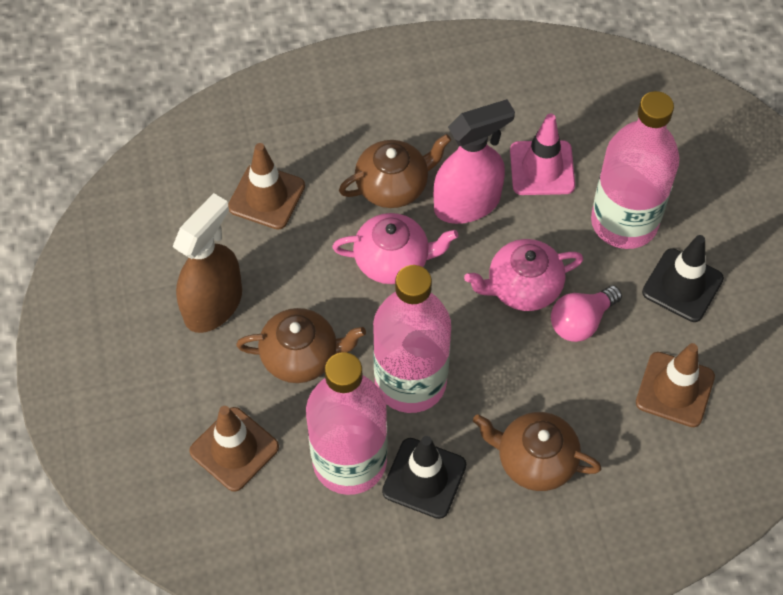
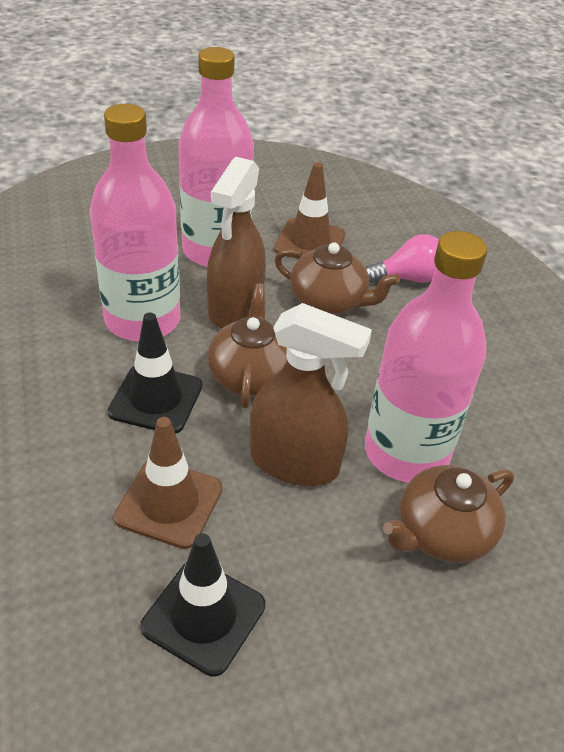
brown spray bottle: 1 -> 2
brown traffic cone: 3 -> 2
pink spray bottle: 1 -> 0
pink teapot: 2 -> 0
pink traffic cone: 1 -> 0

